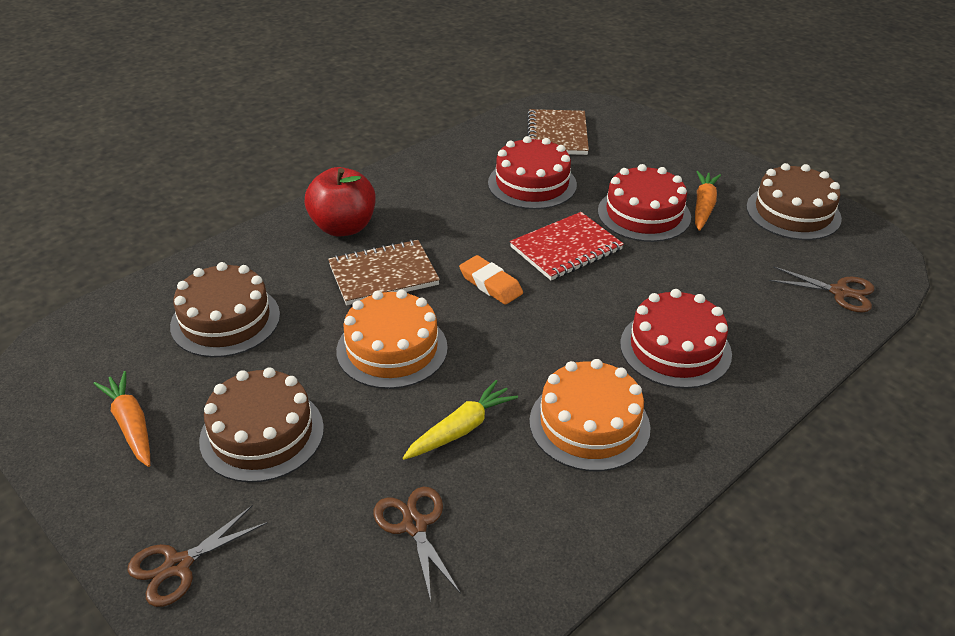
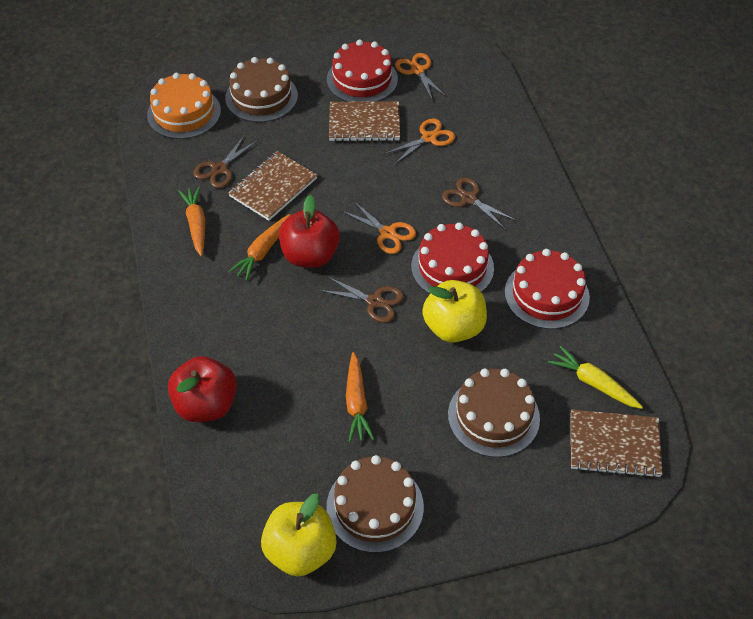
brown notebook: 2 -> 3
orange cake: 2 -> 1
orange carrot: 2 -> 3
orange eraser: 1 -> 0
orange scissors: 0 -> 3
red apple: 1 -> 2
red notebook: 1 -> 0
yellow apple: 0 -> 2

